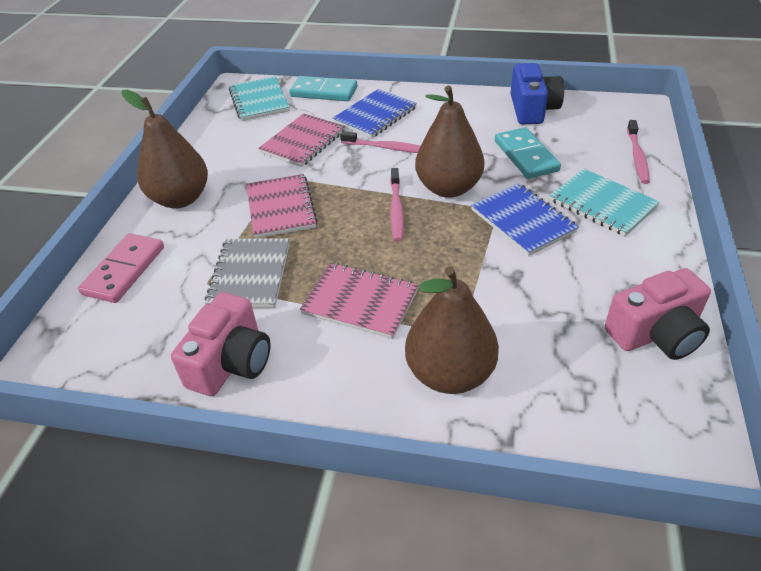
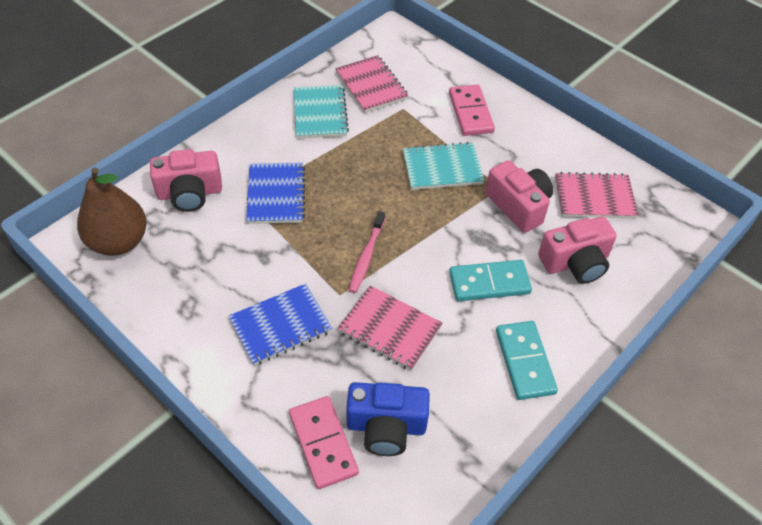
brown pear: 3 -> 1
grey notebook: 1 -> 0
pink camera: 2 -> 3
pink domino: 1 -> 2
pink toothbrush: 3 -> 1

